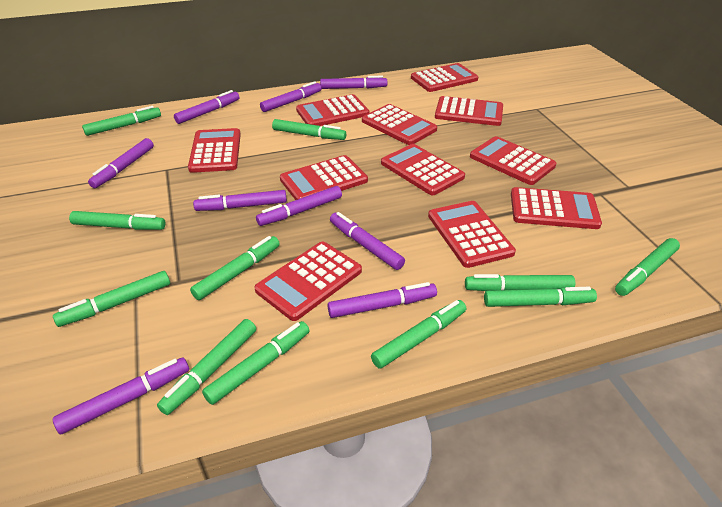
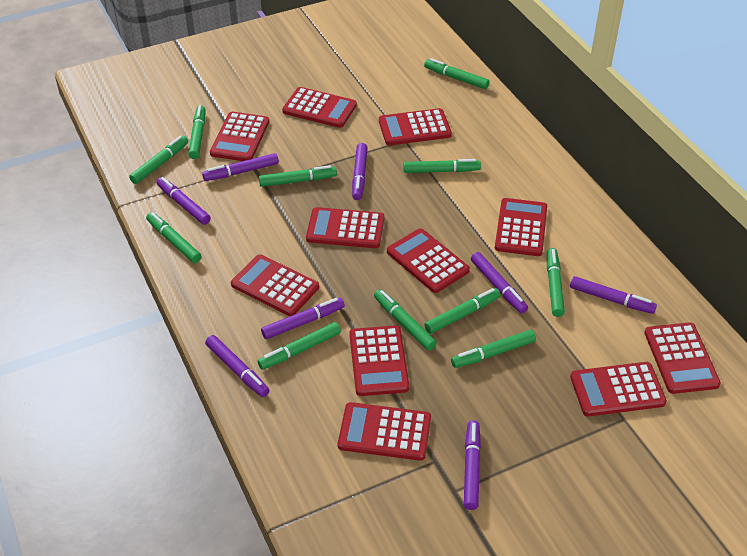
purple marker: 9 -> 8

